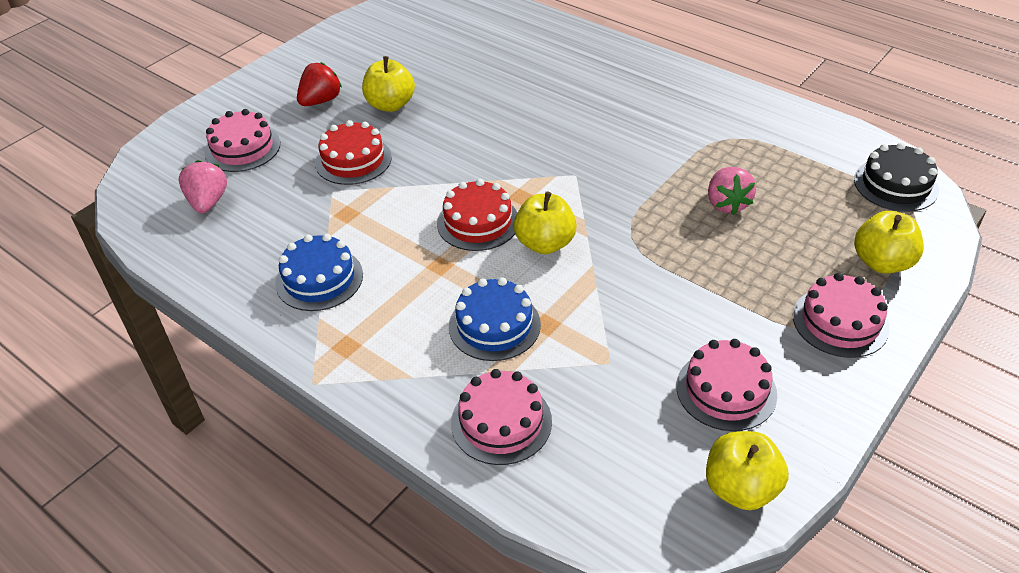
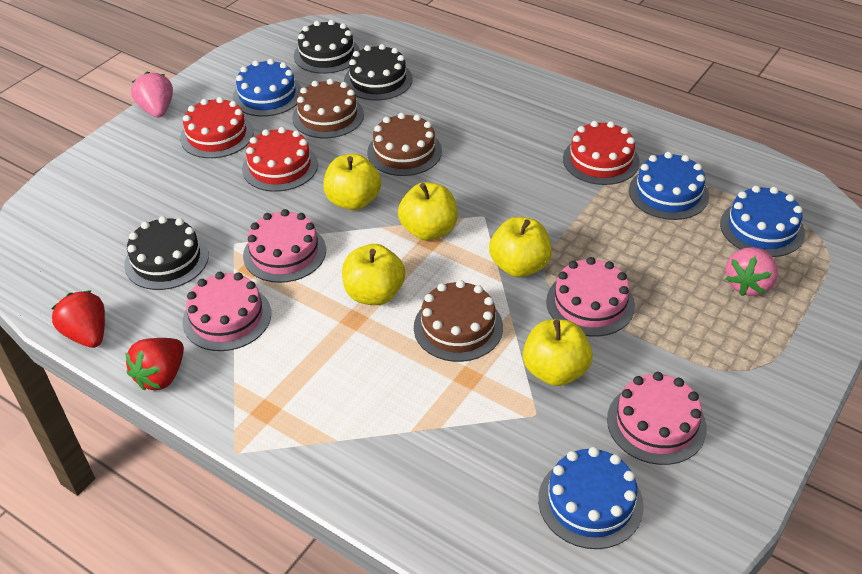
black cake: 1 -> 3
blue cake: 2 -> 4
brown cake: 0 -> 3
red cake: 2 -> 3
red strawberry: 1 -> 2
yellow apple: 4 -> 5

